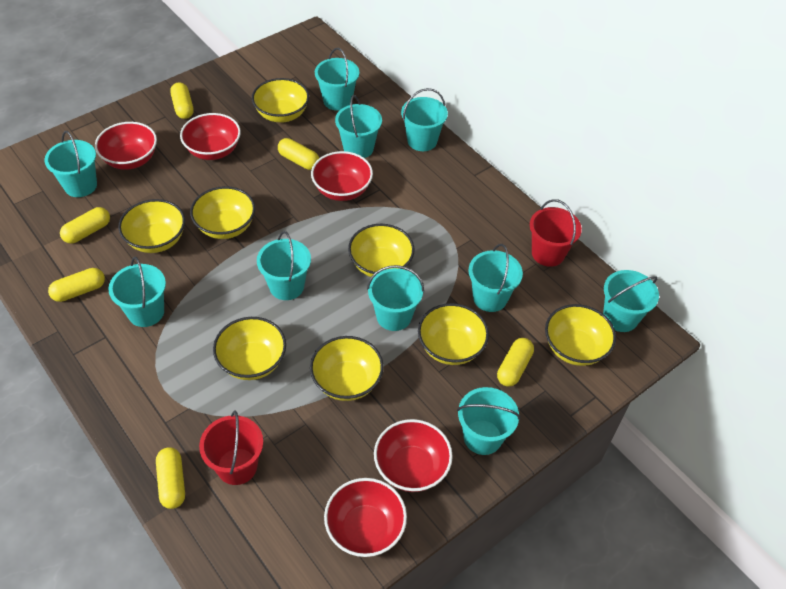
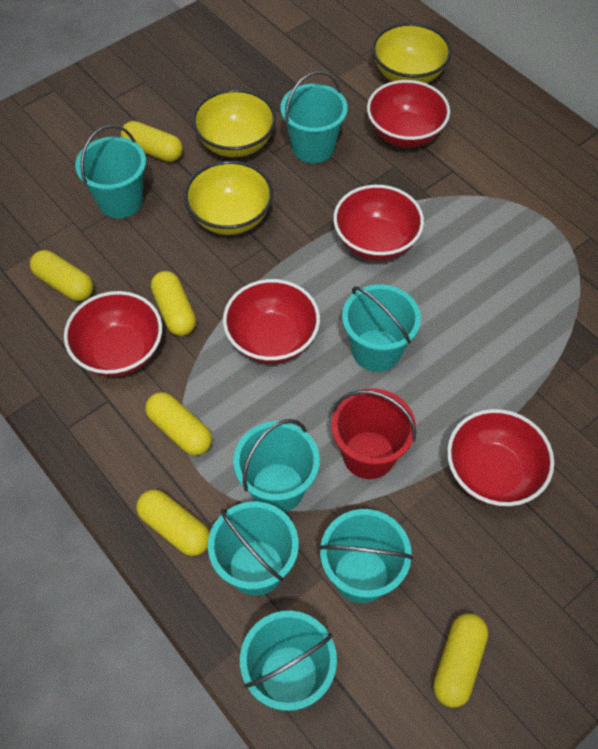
red bucket: 2 -> 1
turquoise bucket: 10 -> 7
yellow bowl: 8 -> 3

